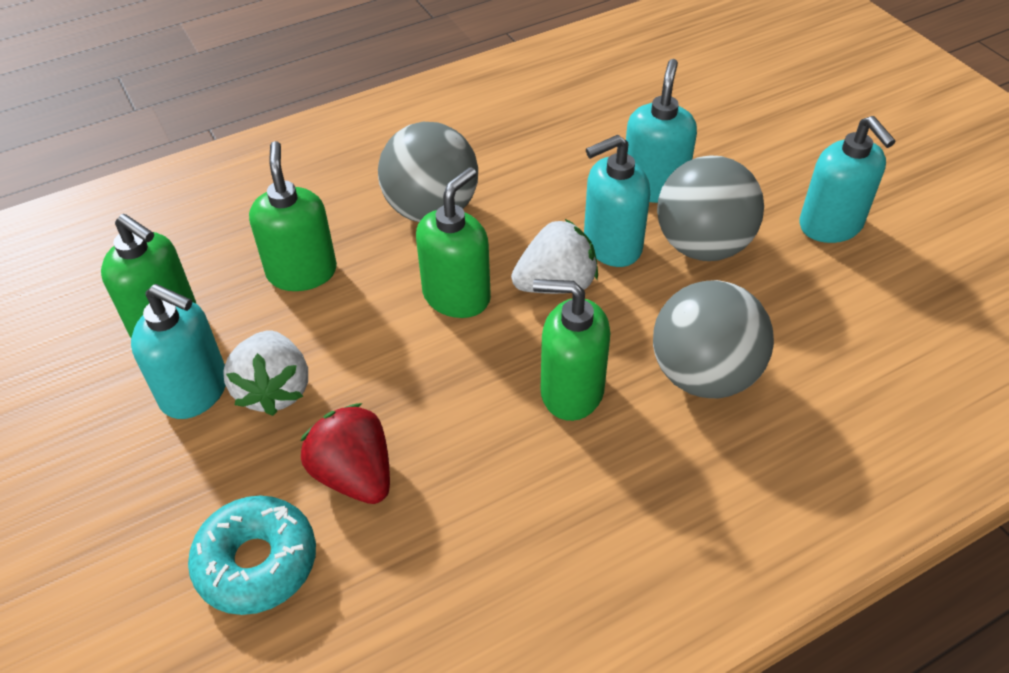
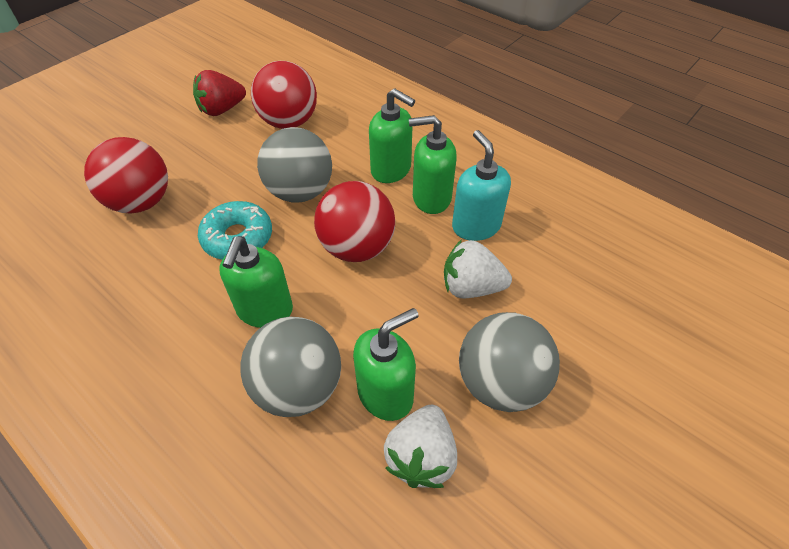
red ball: 0 -> 3
turquoise soap dispenser: 4 -> 1

